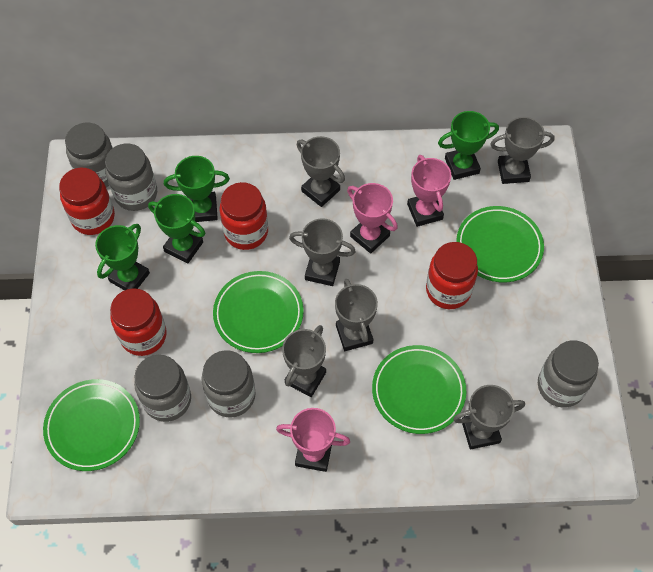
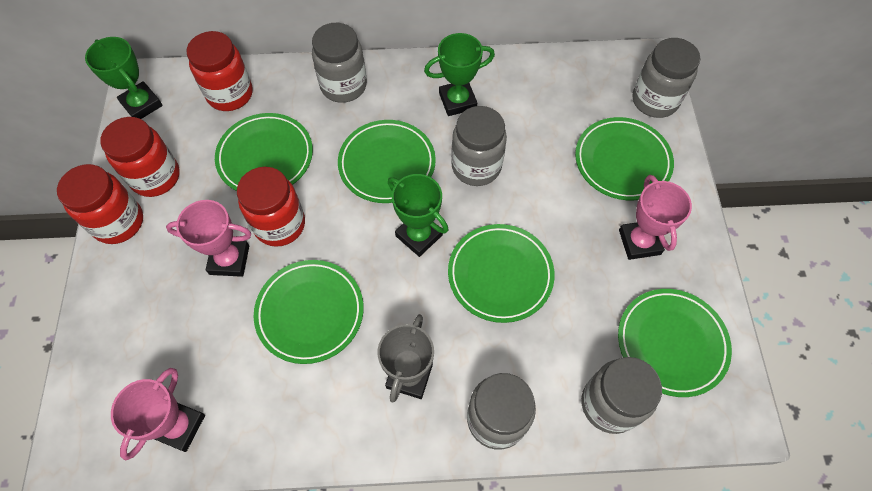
green plate: 4 -> 6
green trophy: 4 -> 3
grey trophy: 6 -> 1

